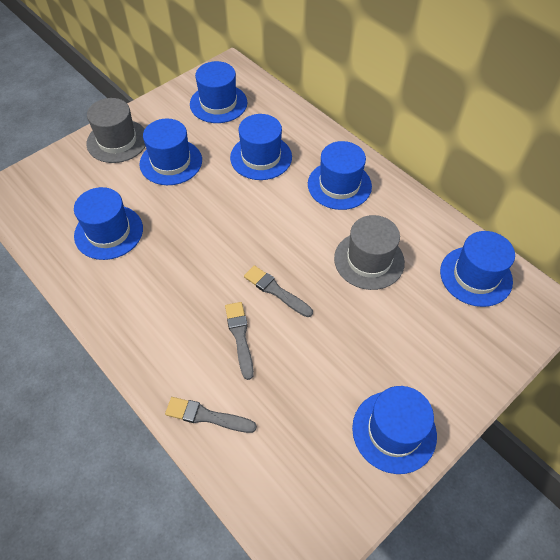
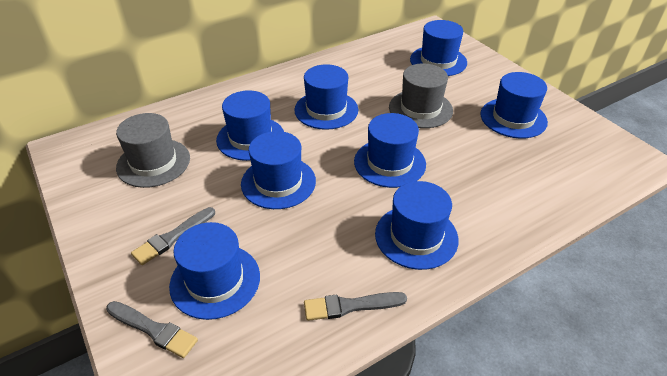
blue hat: 7 -> 8

